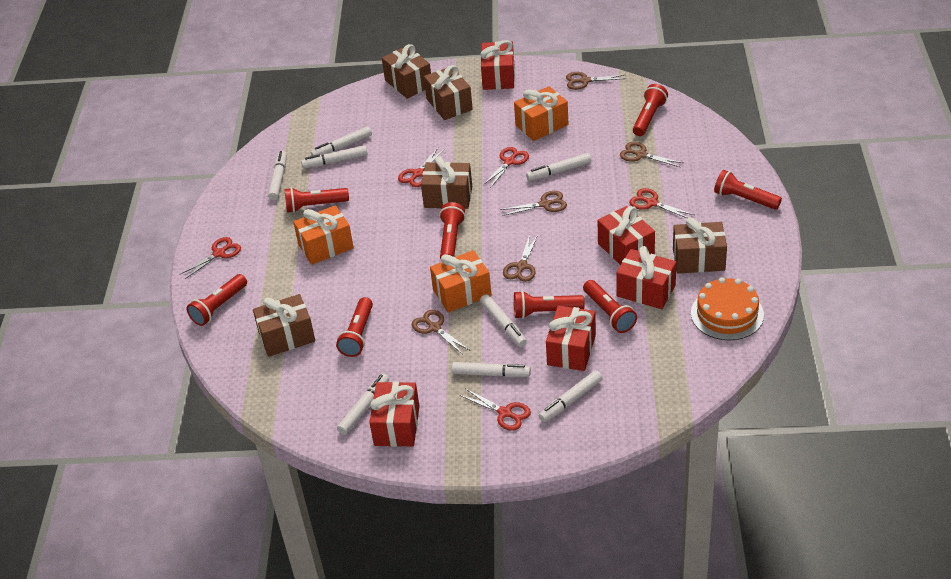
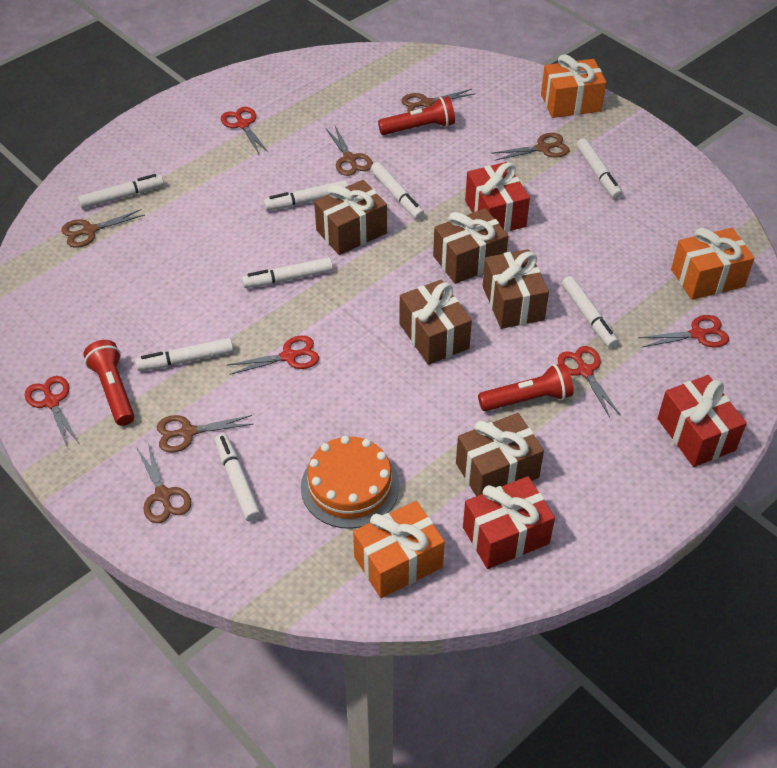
brown scissors: 5 -> 6
red flashlight: 8 -> 3
red gift: 5 -> 3

